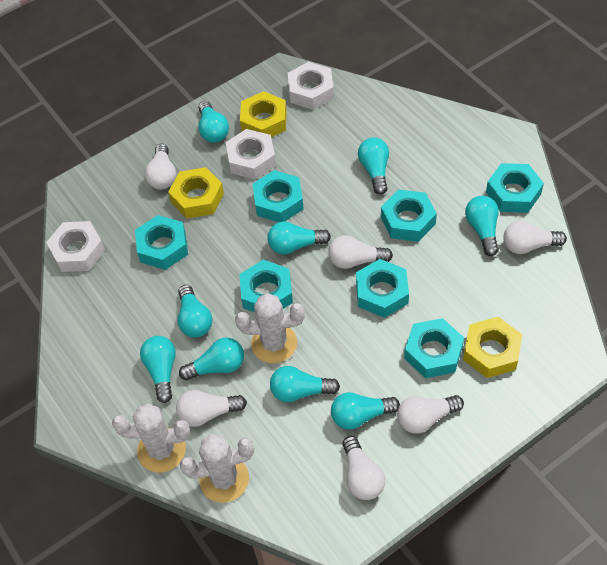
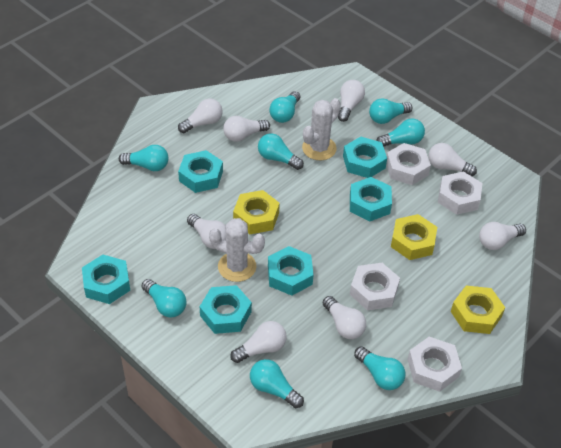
turquoise light bulb: 9 -> 8
turquoise nut: 7 -> 6
white cactus: 3 -> 2
white light bulb: 6 -> 8
white nut: 3 -> 4

